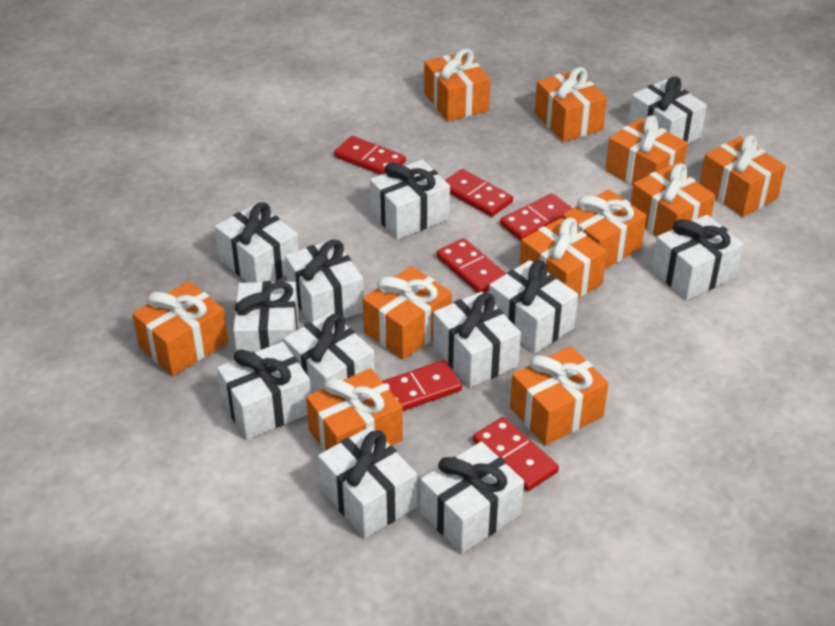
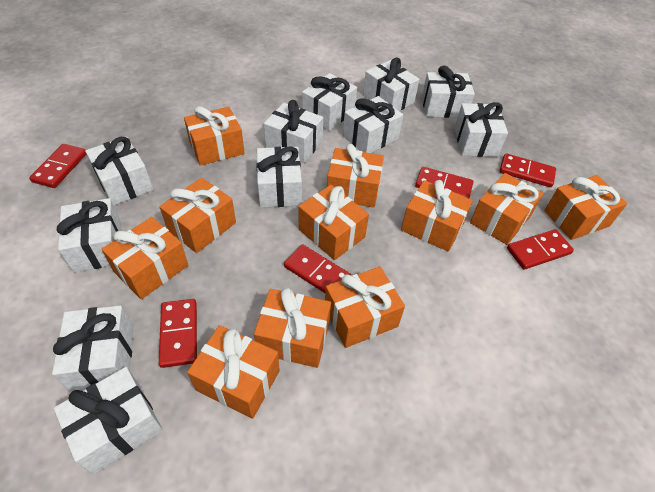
white gift: 12 -> 11

